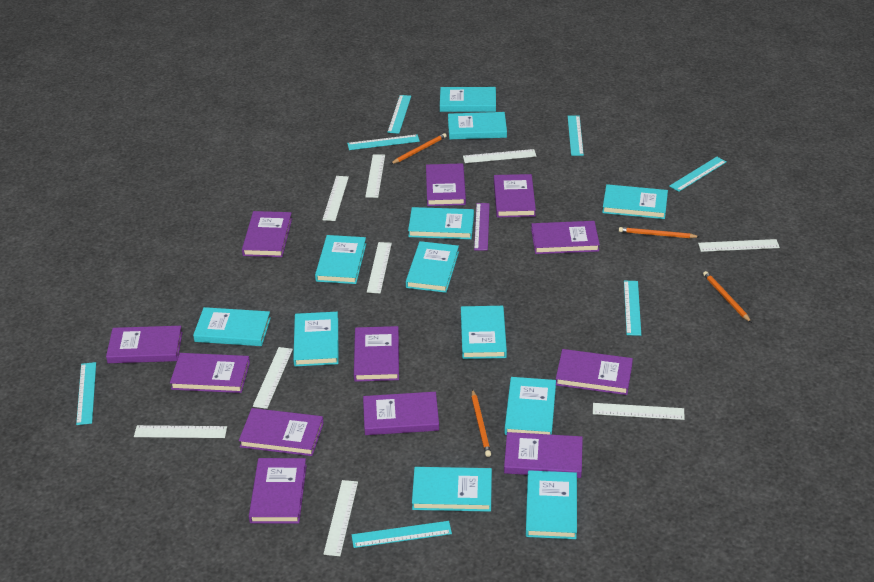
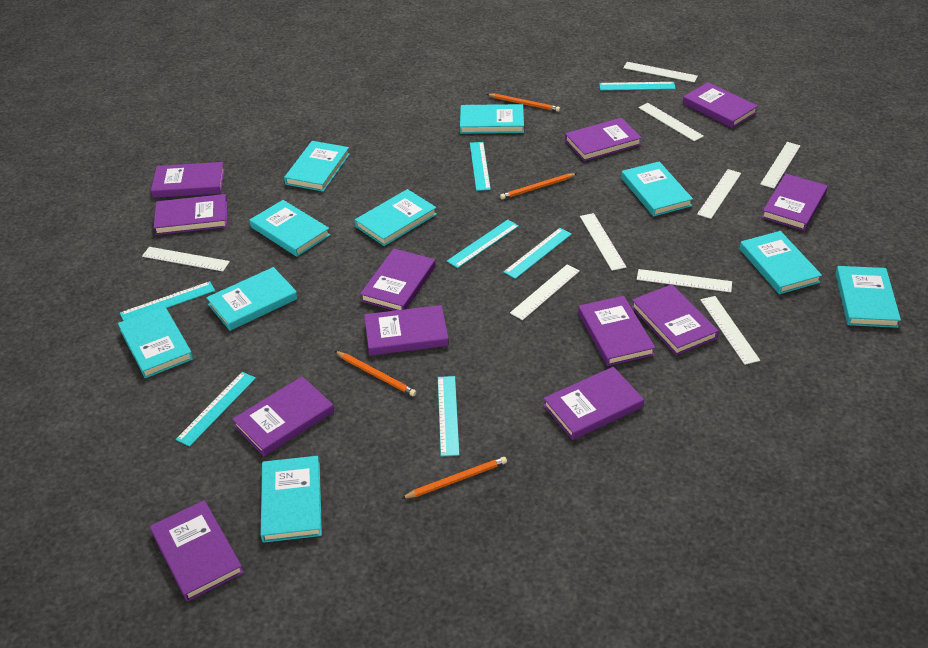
purple ruler: 1 -> 0
turquoise book: 12 -> 10

